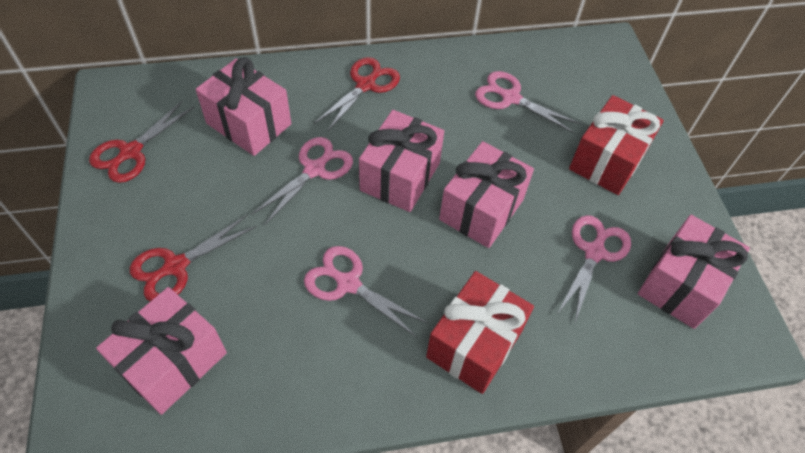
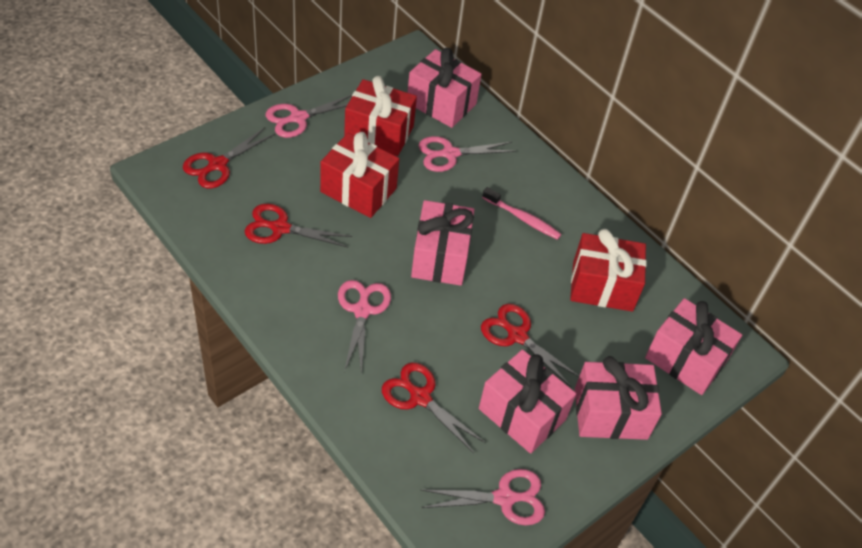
pink toothbrush: 0 -> 1
red gift: 2 -> 3
red scissors: 3 -> 4

